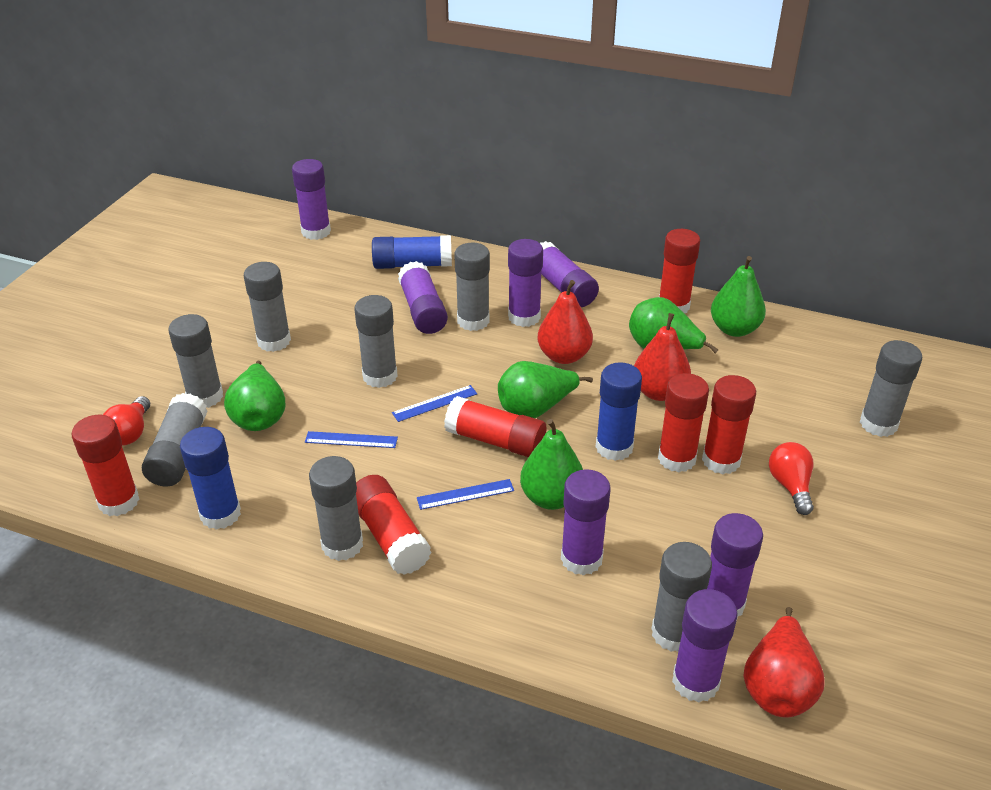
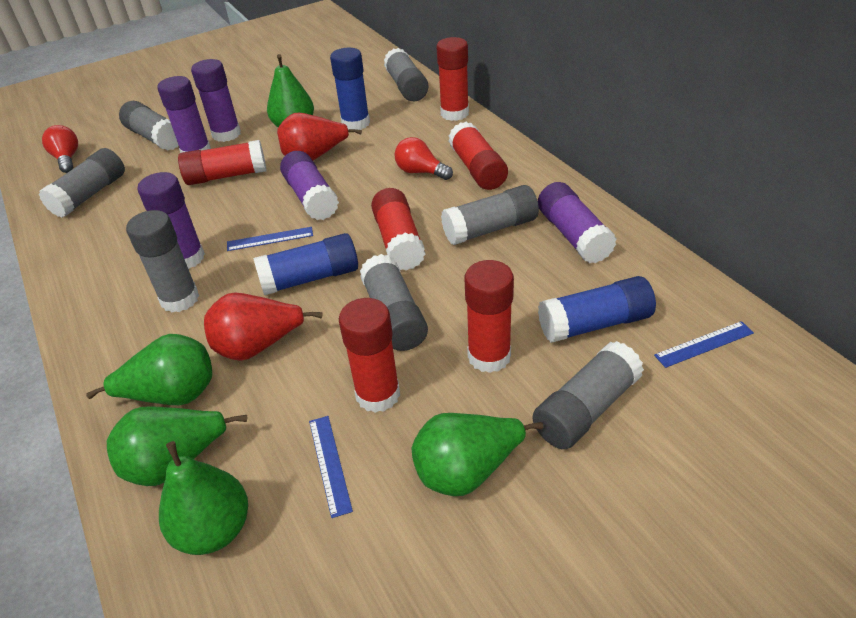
grey glue stick: 8 -> 7
purple glue stick: 7 -> 5
red pear: 3 -> 2

